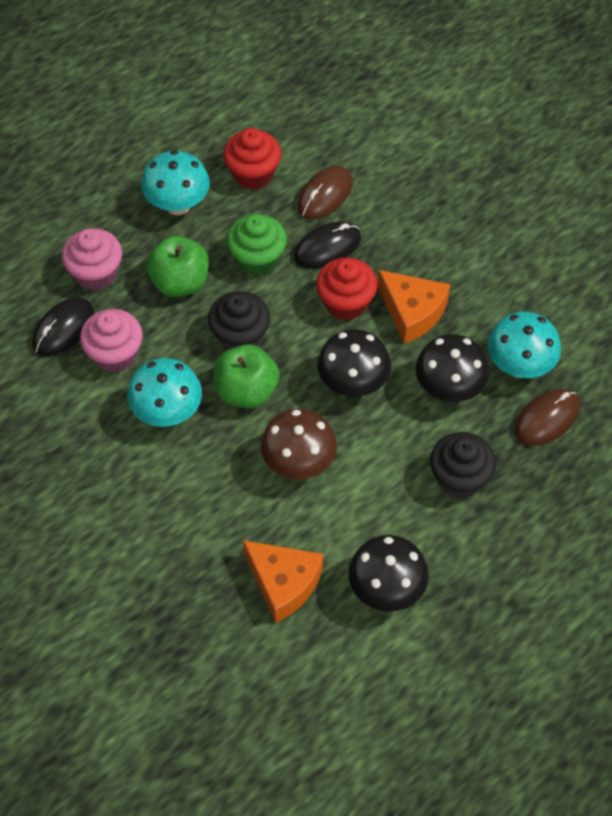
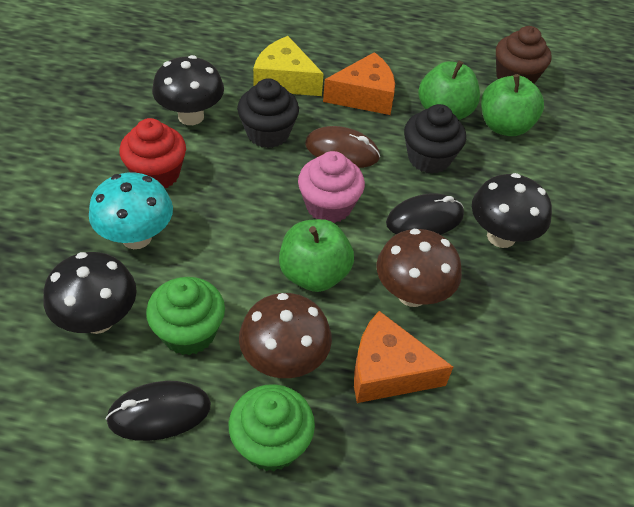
brown cupcake: 0 -> 1
brown mouse: 2 -> 1
brown mushroom: 1 -> 2
green apple: 2 -> 3
green cupcake: 1 -> 2
pink cupcake: 2 -> 1
red cupcake: 2 -> 1
turquoise mushroom: 3 -> 1
yellow cheese: 0 -> 1

